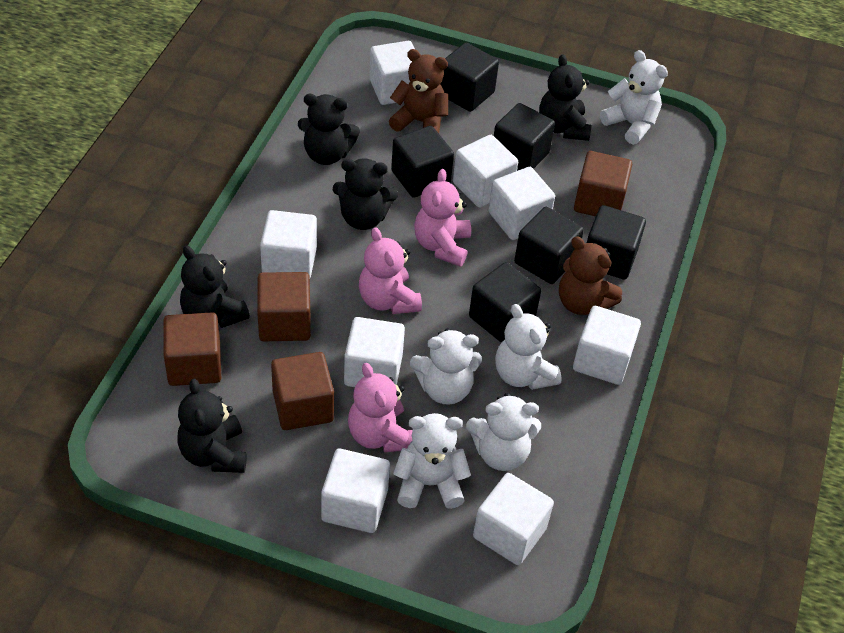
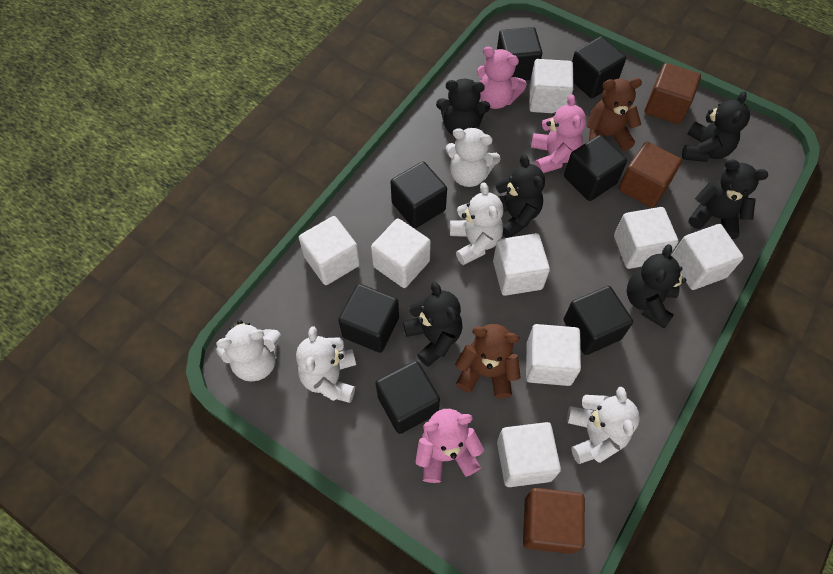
black cube: 6 -> 7
black teddy bear: 5 -> 6
brown cube: 4 -> 3

